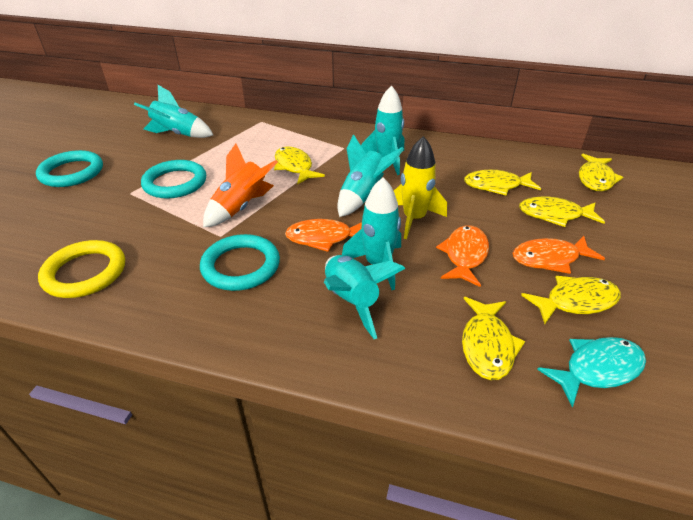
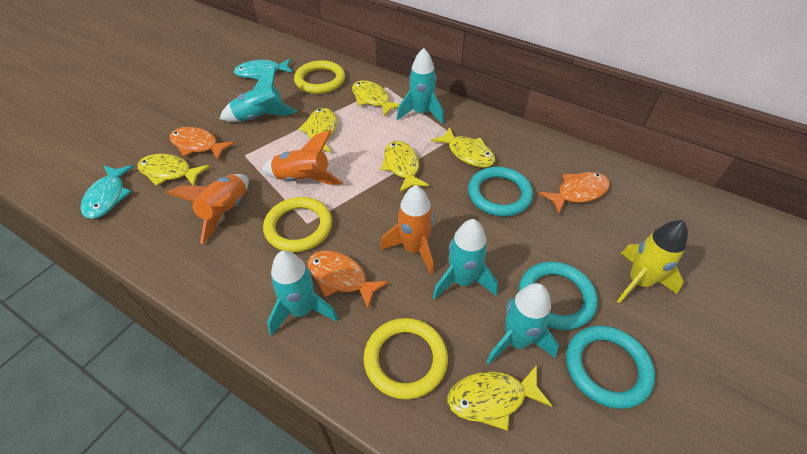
orange rocket: 1 -> 3
turquoise fish: 1 -> 2
yellow ring: 1 -> 3

